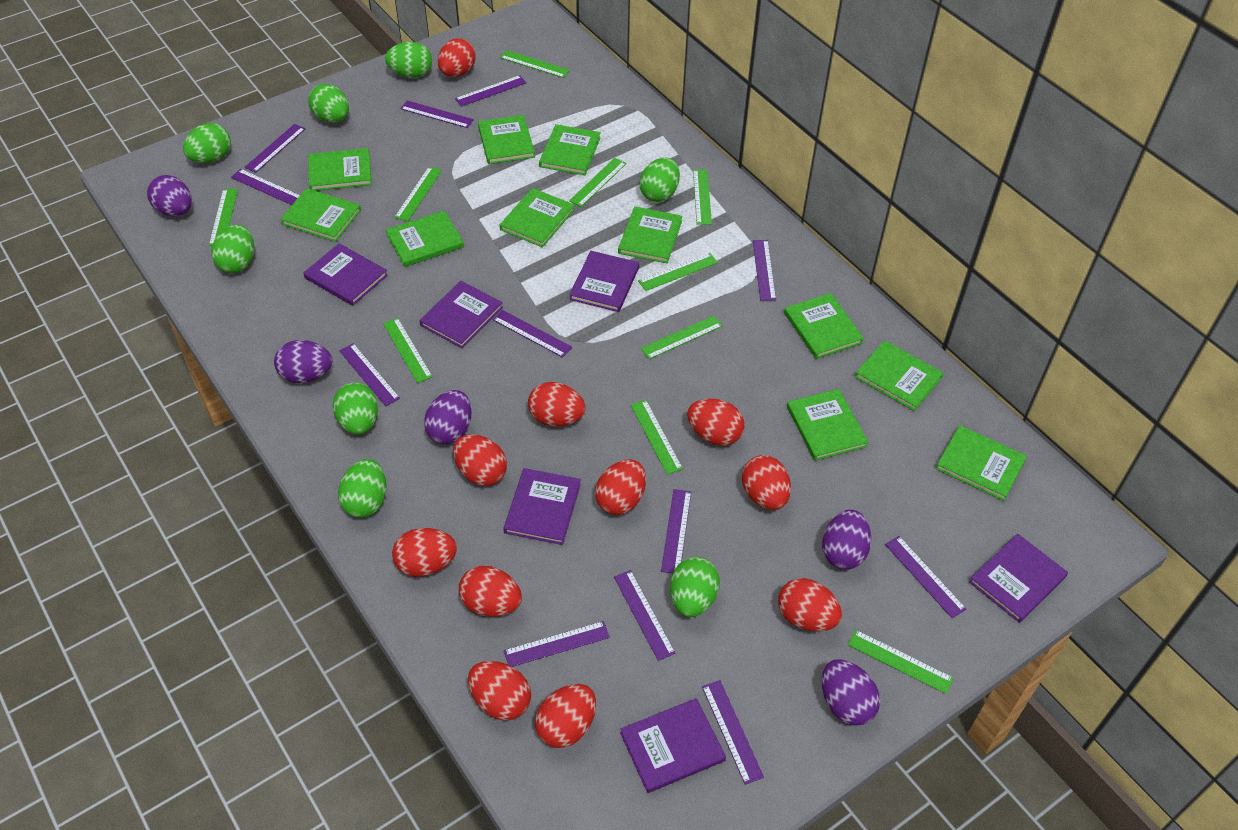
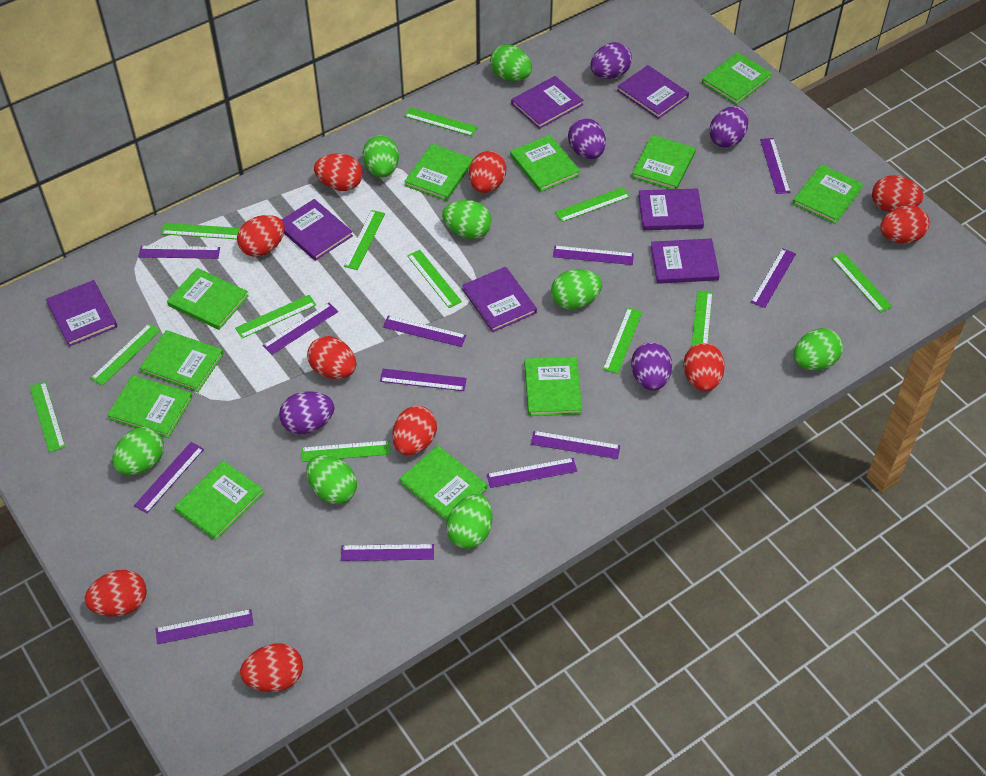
green ruler: 10 -> 12
purple book: 6 -> 7
red egg: 11 -> 10

